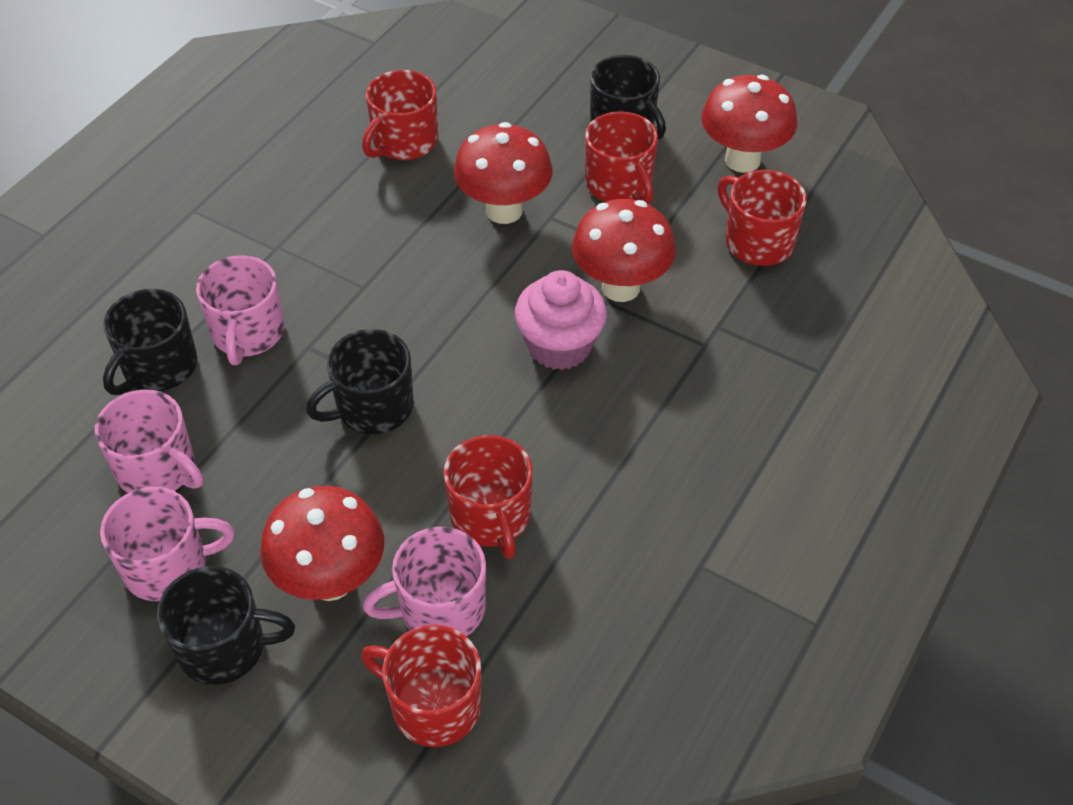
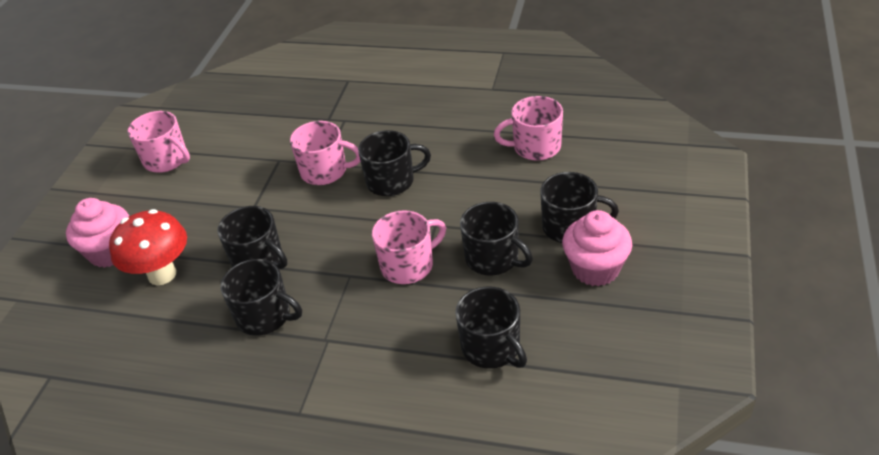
black mug: 4 -> 6
pink cupcake: 1 -> 2
red mug: 5 -> 0
red mushroom: 4 -> 1

